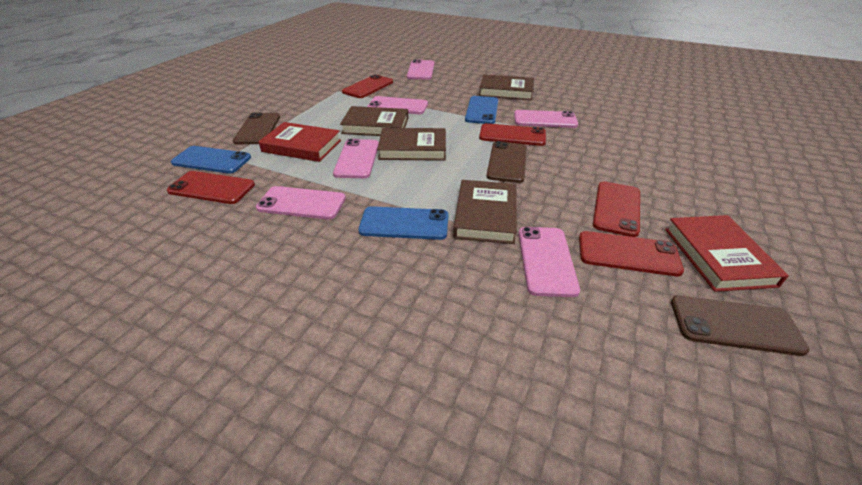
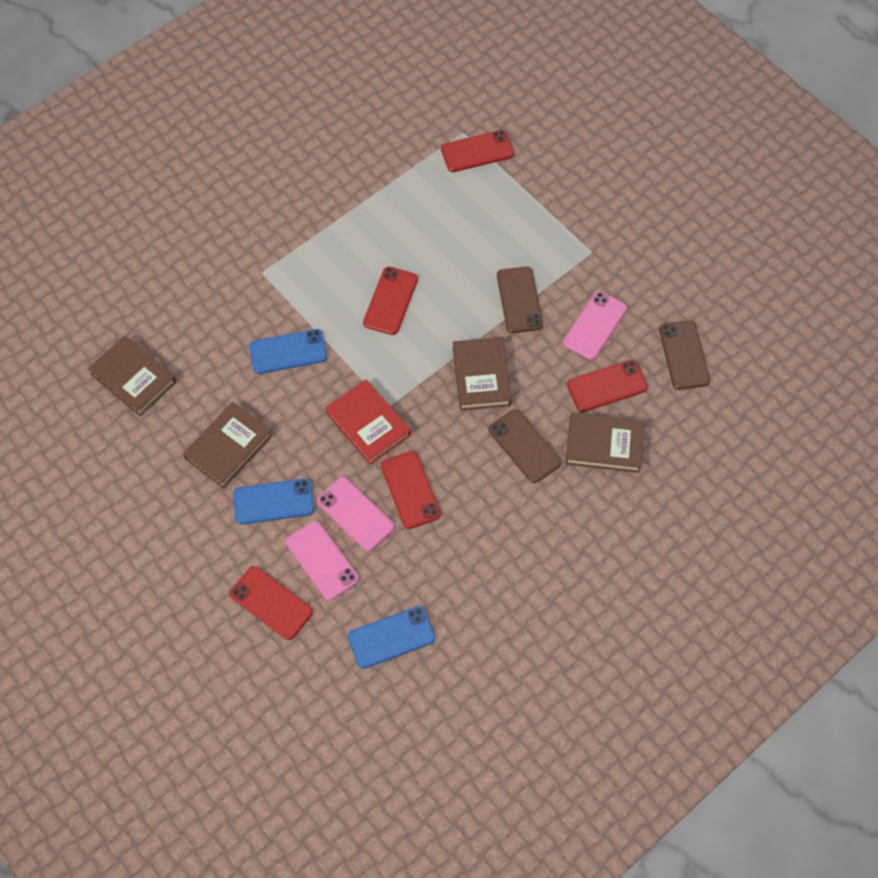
pink phone: 6 -> 3
red book: 2 -> 1

